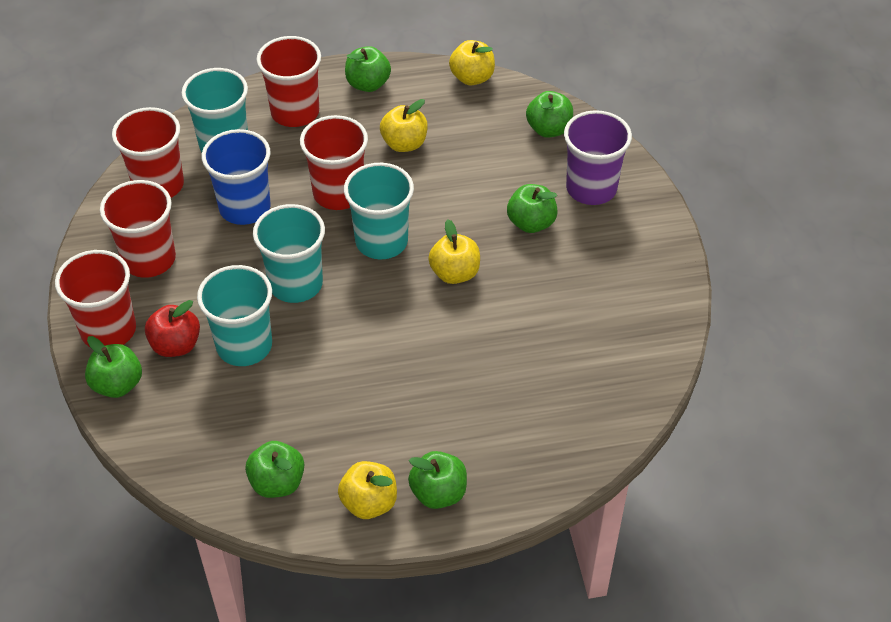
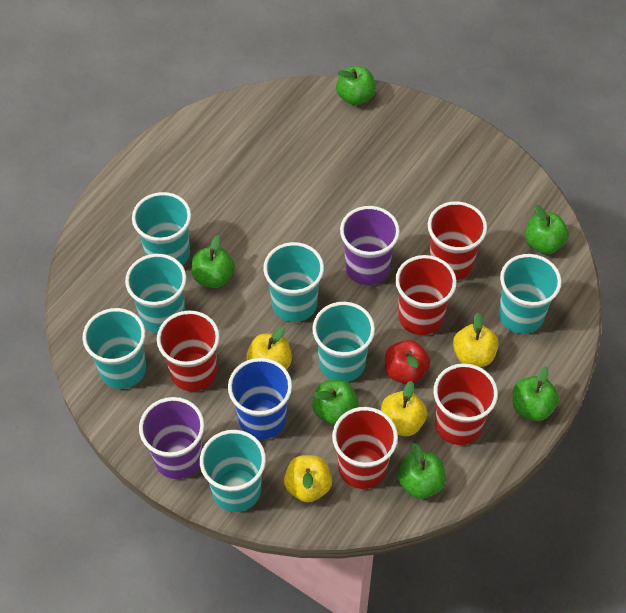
purple cup: 1 -> 2
turquoise cup: 4 -> 7

